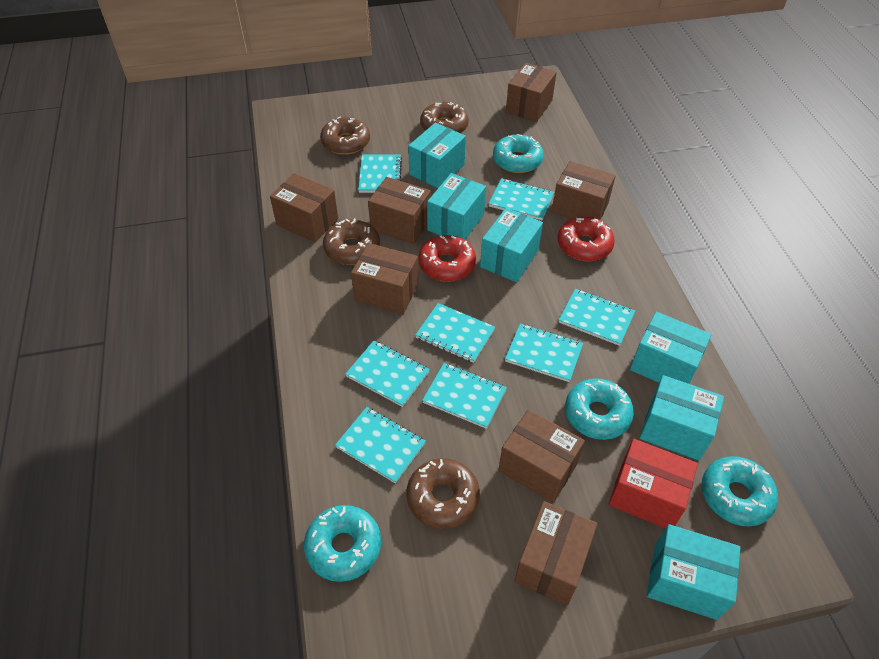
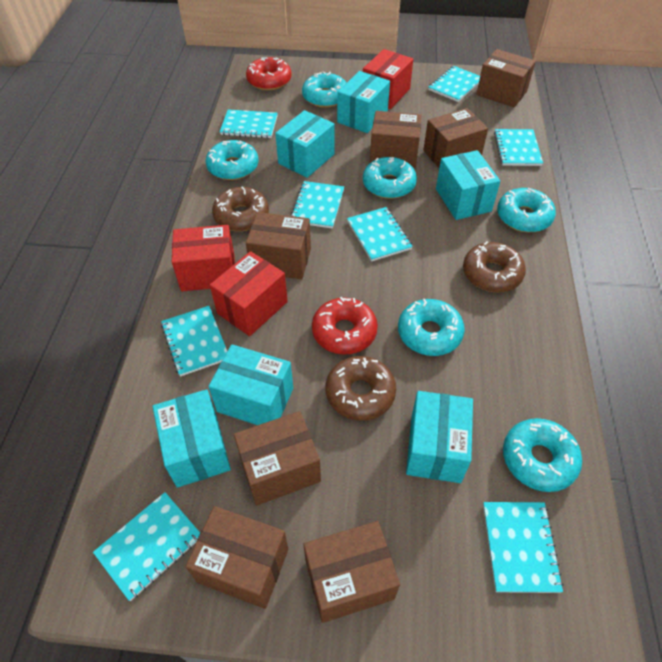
brown donut: 4 -> 3
red box: 1 -> 3
turquoise donut: 4 -> 6

